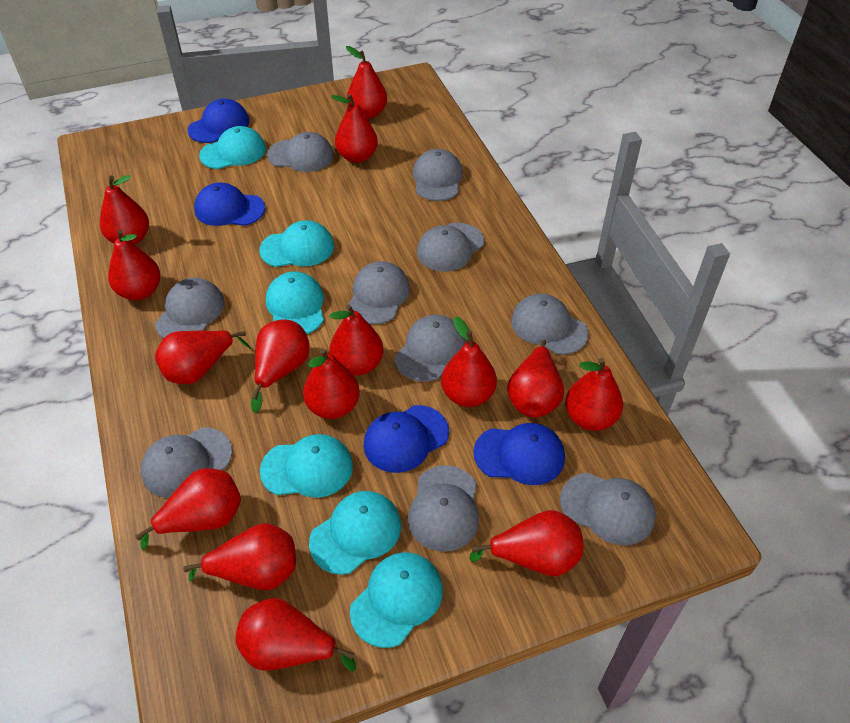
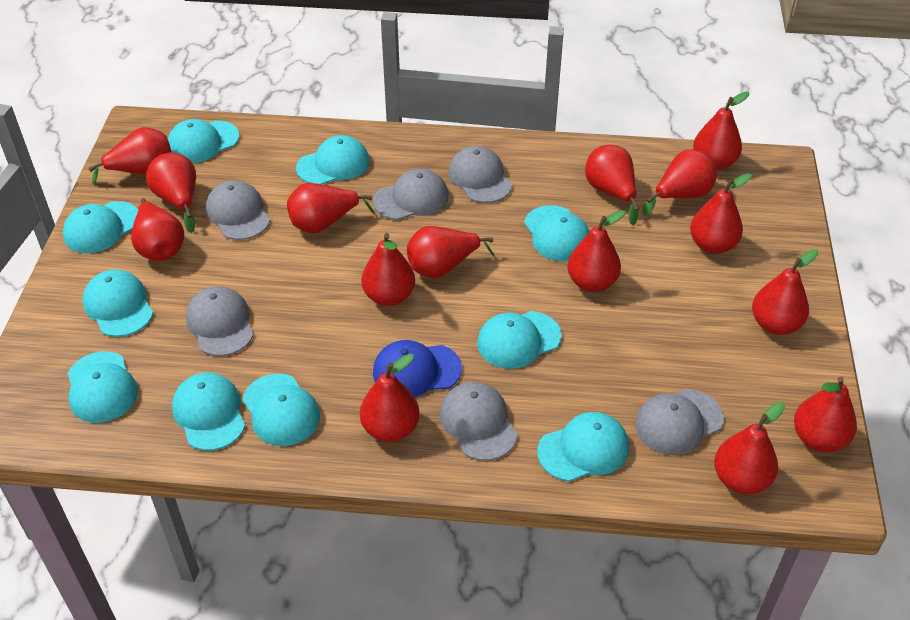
blue cap: 4 -> 1
grey cap: 10 -> 6
turquoise cap: 6 -> 10

